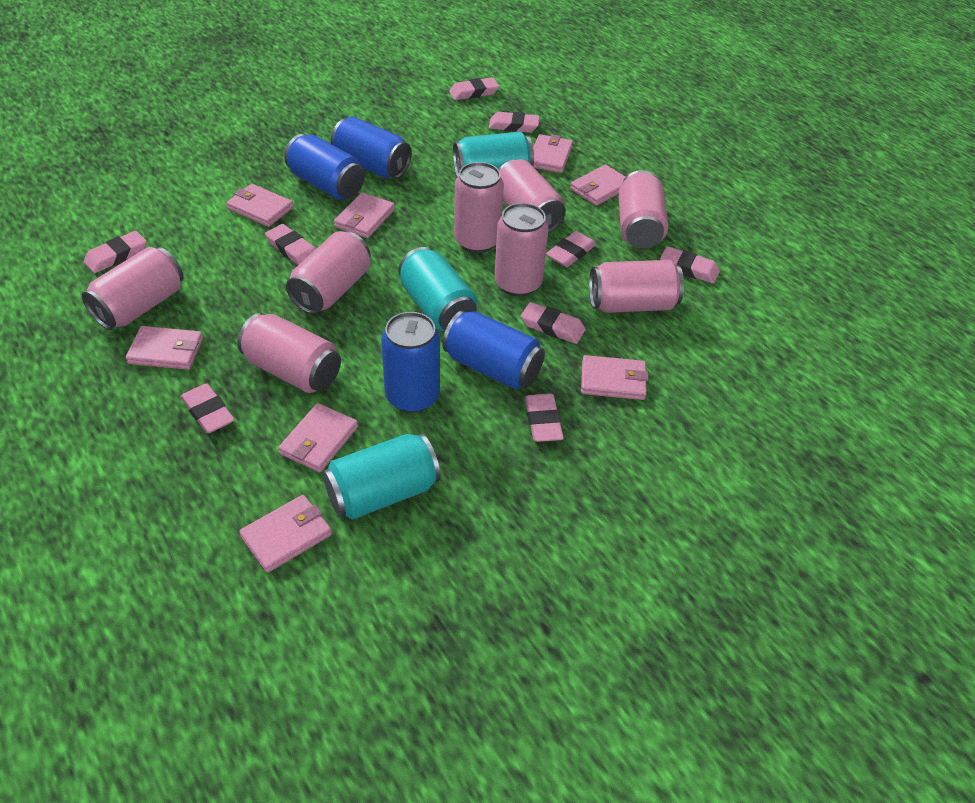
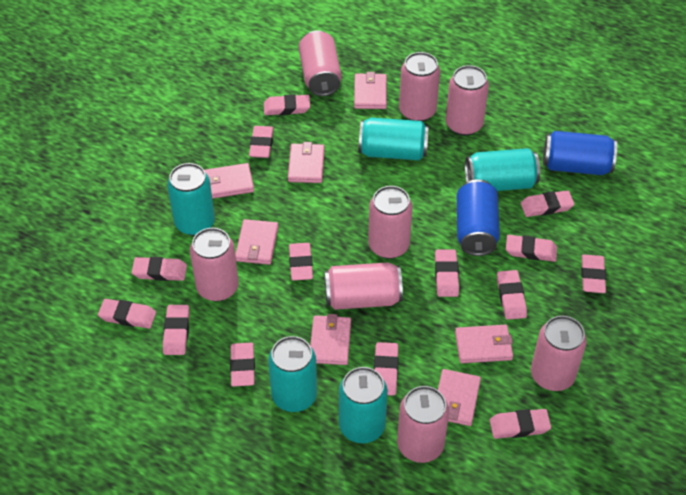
blue can: 4 -> 2
pink eraser: 9 -> 14
pink wallet: 8 -> 7
turquoise can: 3 -> 5

